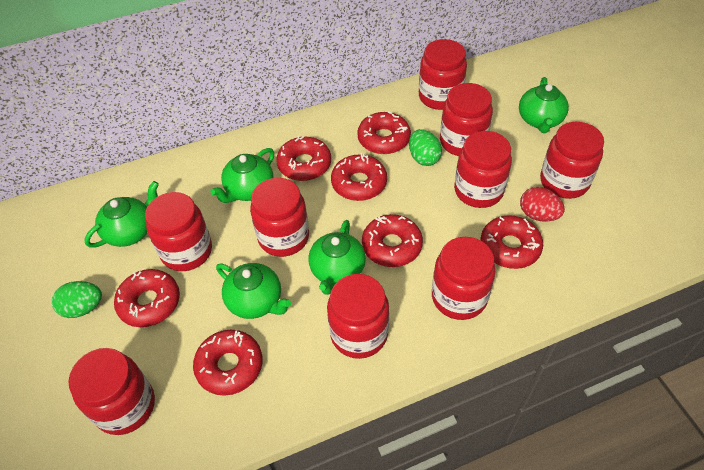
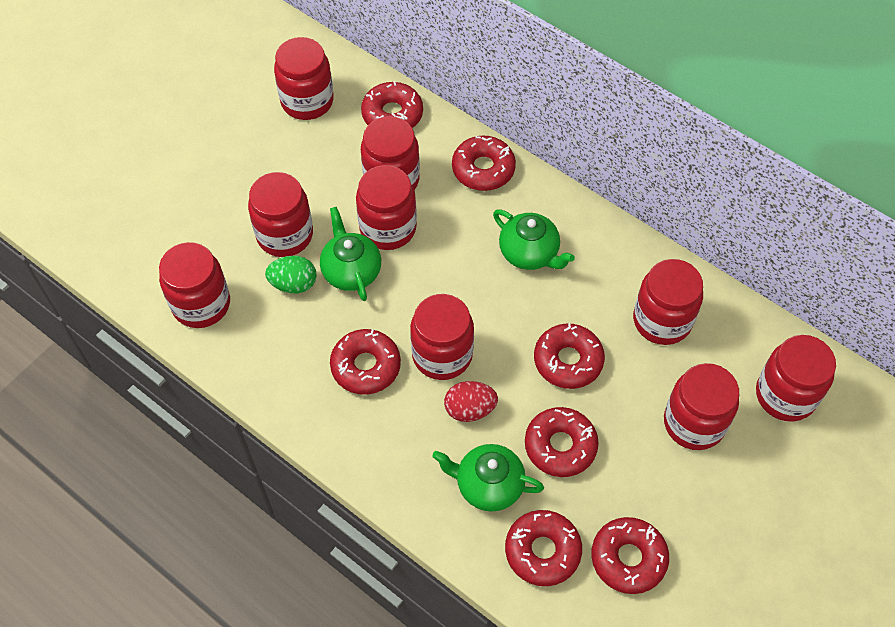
green egg: 2 -> 1
green teapot: 5 -> 3

